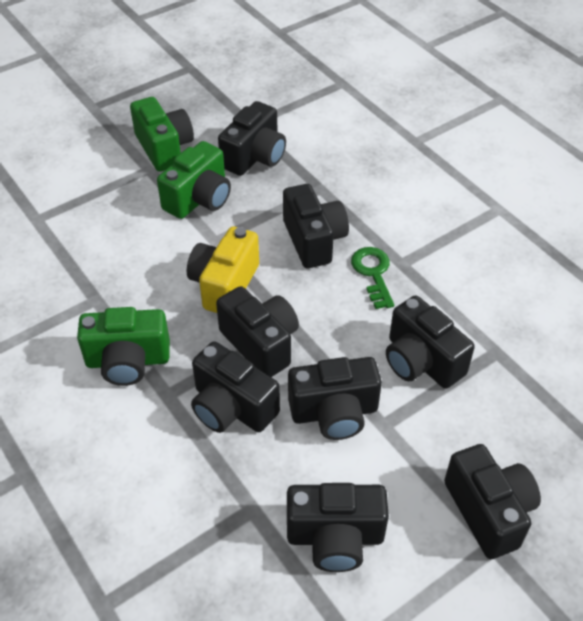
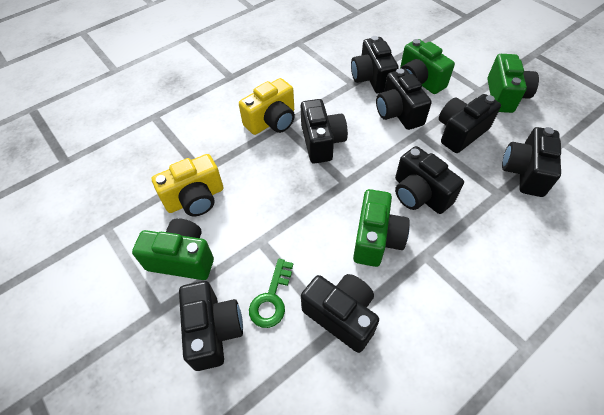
green camera: 3 -> 4
yellow camera: 1 -> 2

